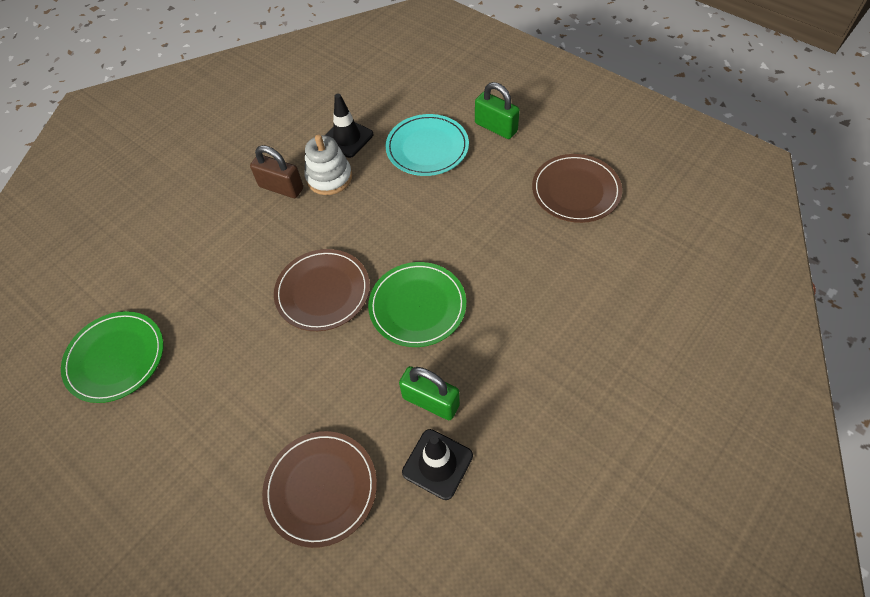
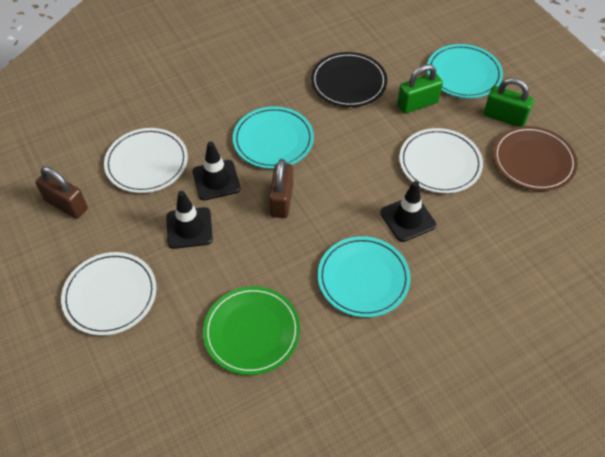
black plate: 0 -> 1
black traffic cone: 2 -> 3
brown padlock: 1 -> 2
brown plate: 3 -> 1
green plate: 2 -> 1
turquoise plate: 1 -> 3
white plate: 0 -> 3
white stacking toy: 1 -> 0

